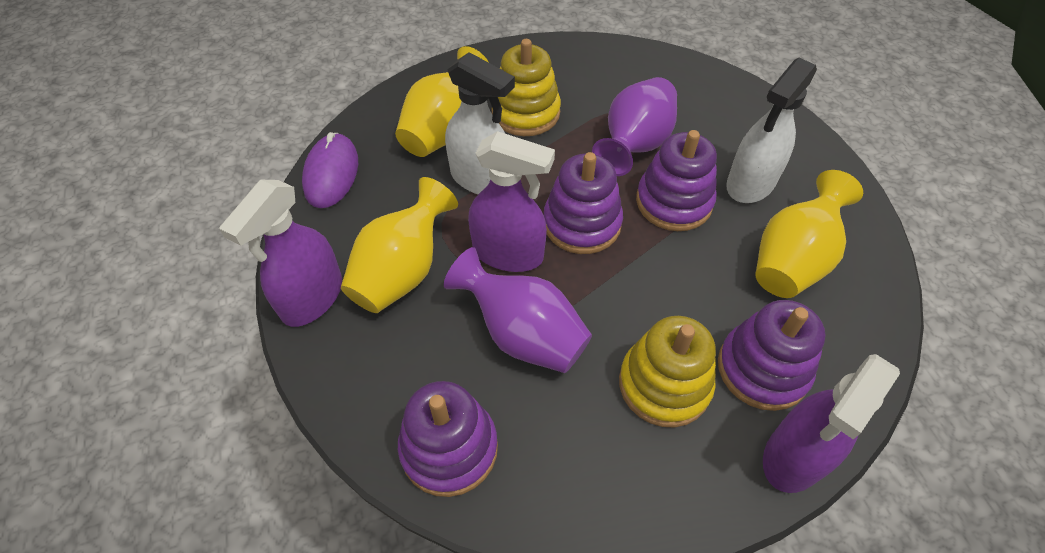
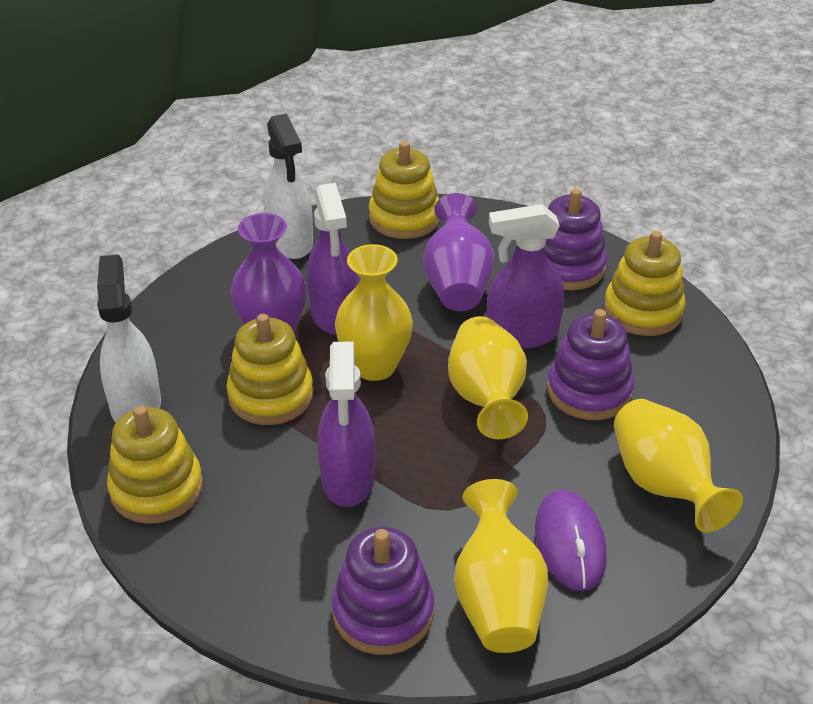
purple stacking toy: 4 -> 3
yellow stacking toy: 2 -> 4
yellow vase: 3 -> 4

